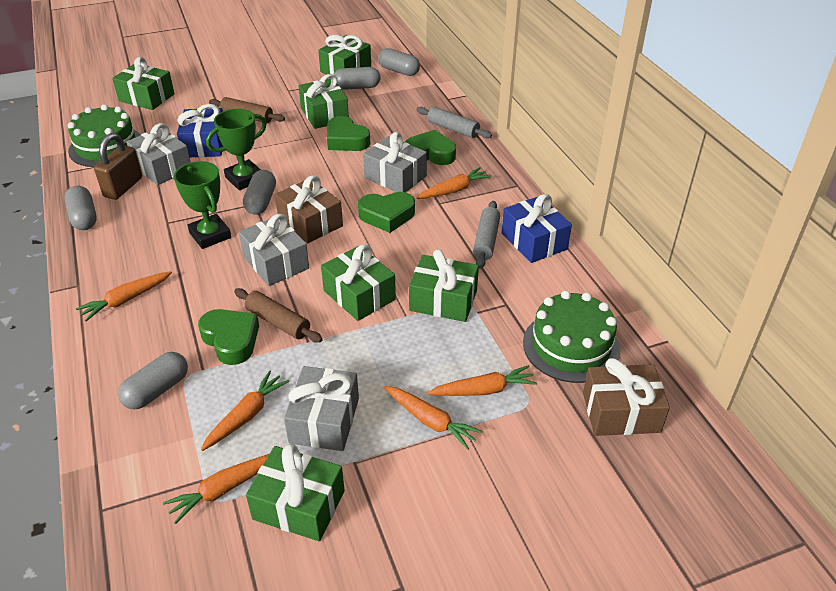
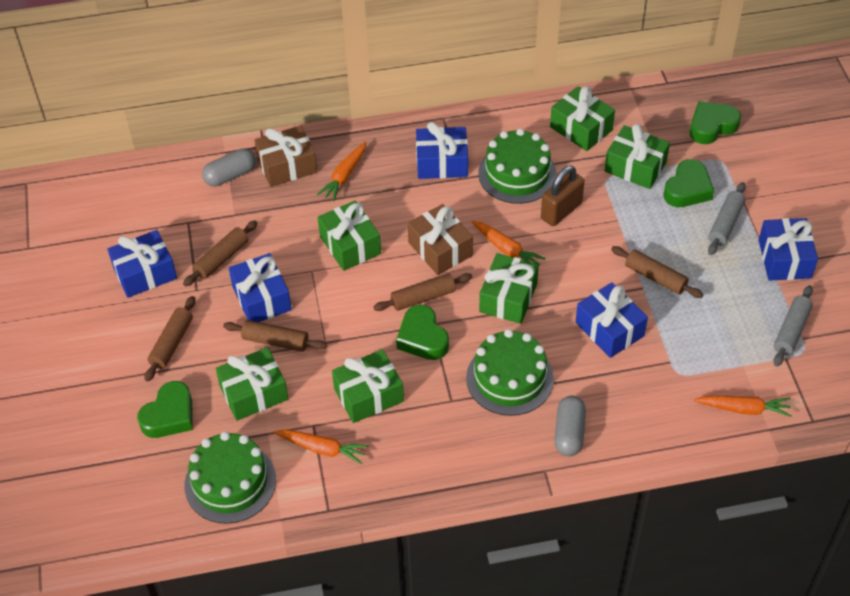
blue gift: 2 -> 5
brown rolling pin: 2 -> 5
green cake: 2 -> 3
green trophy: 2 -> 0
grey capsule: 5 -> 2
grey gift: 4 -> 0
orange carrot: 6 -> 4

